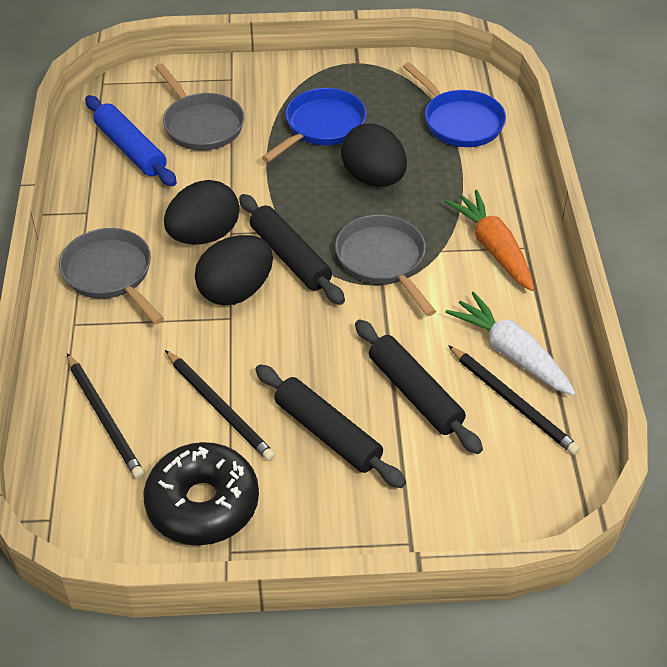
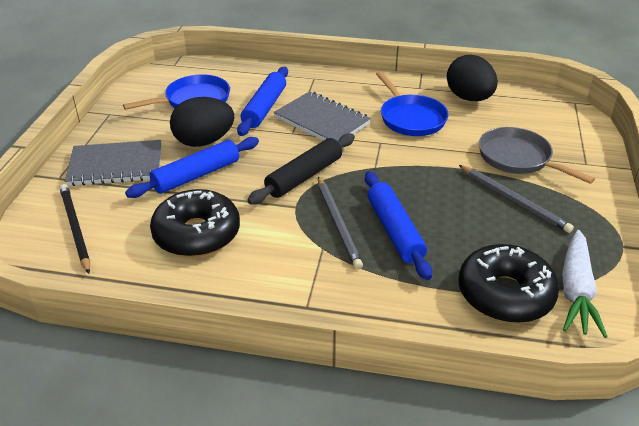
black donut: 1 -> 2
black egg: 3 -> 2
black pencil: 3 -> 1
black rolling pin: 3 -> 1
blue rolling pin: 1 -> 3
grey notebook: 0 -> 2
grey pan: 3 -> 1
grey pencil: 0 -> 2
orange carrot: 1 -> 0

